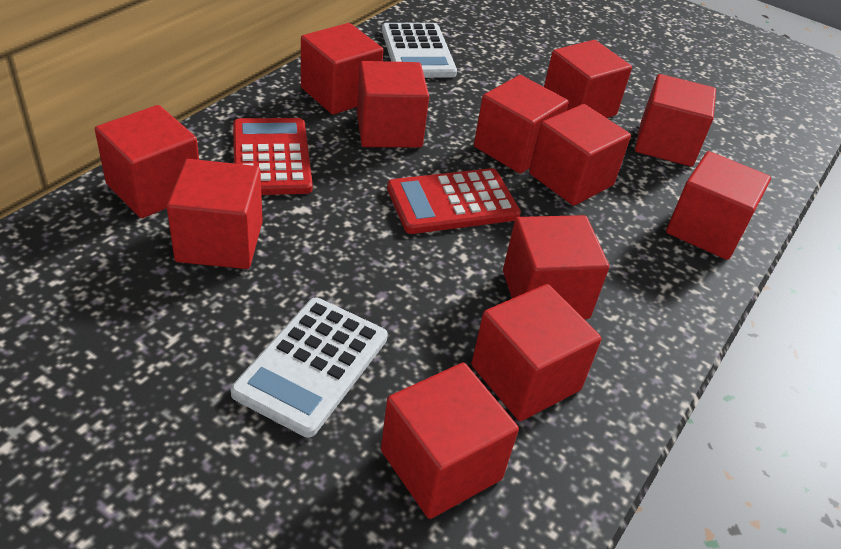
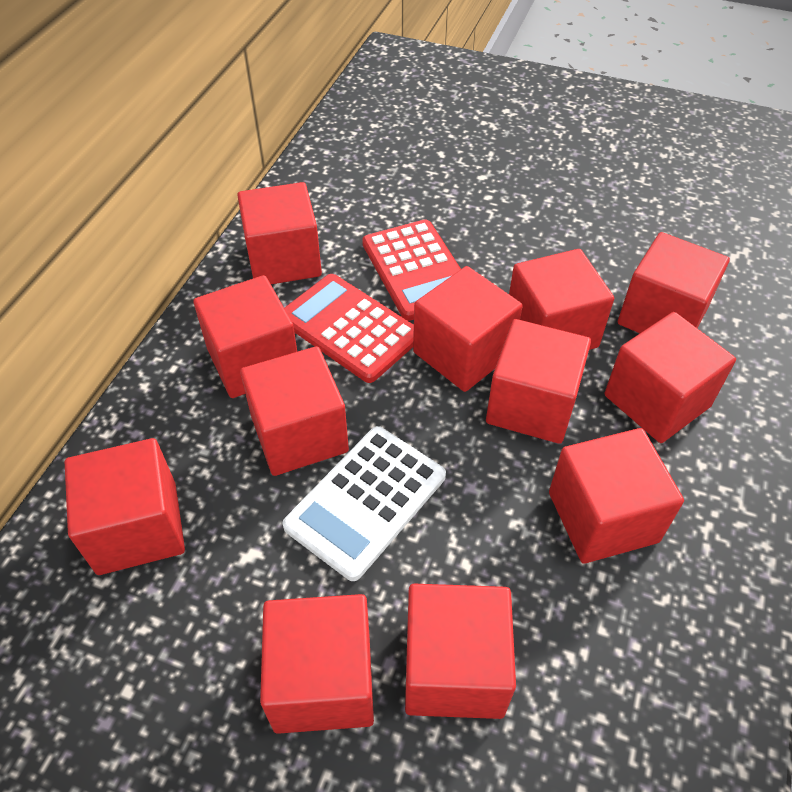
white calculator: 2 -> 1

